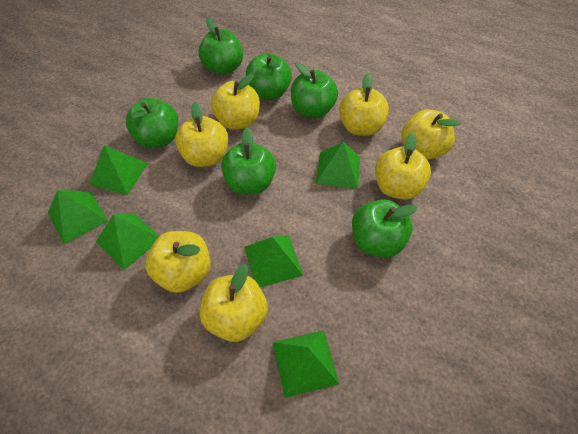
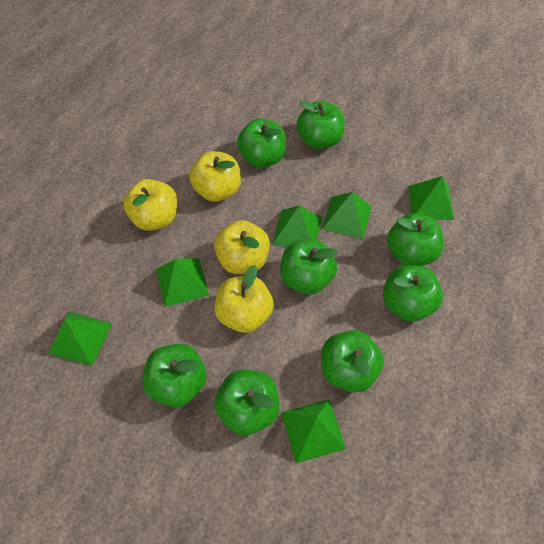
green apple: 6 -> 8
yellow apple: 7 -> 4

